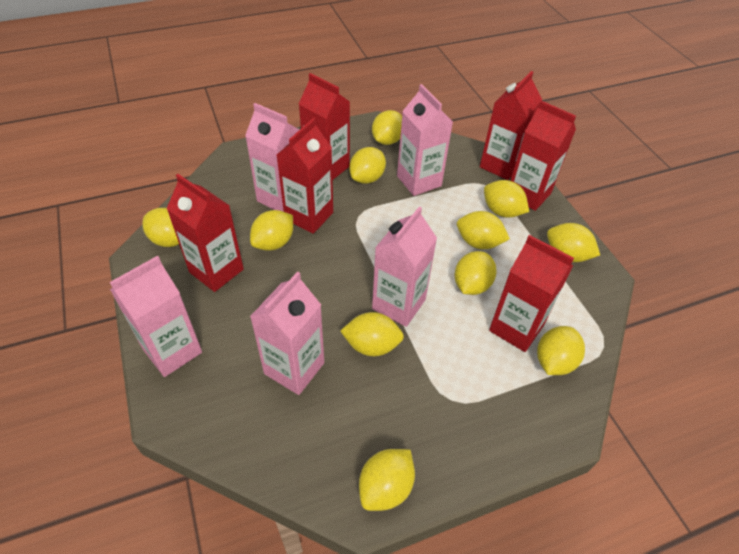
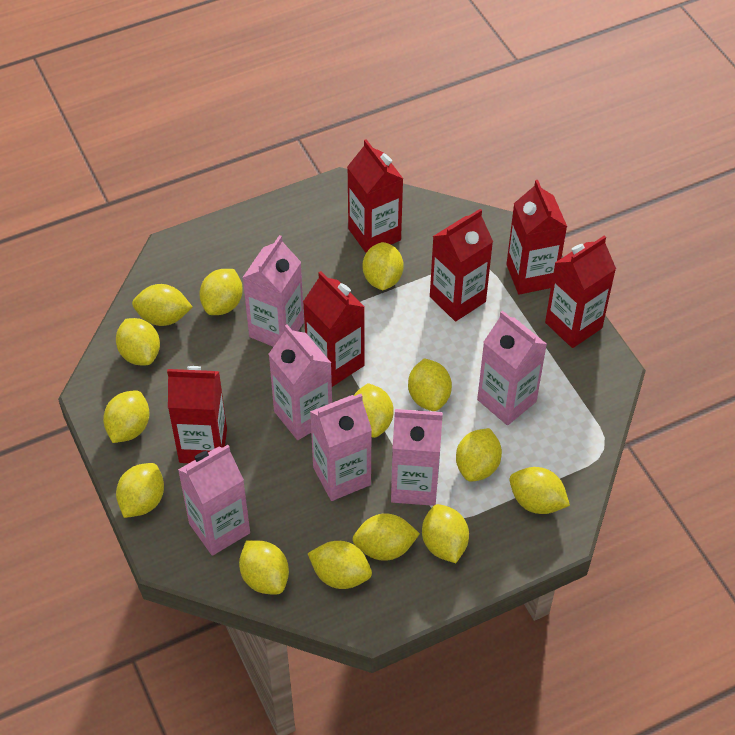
pink carton: 5 -> 6
yellow lemon: 11 -> 14

